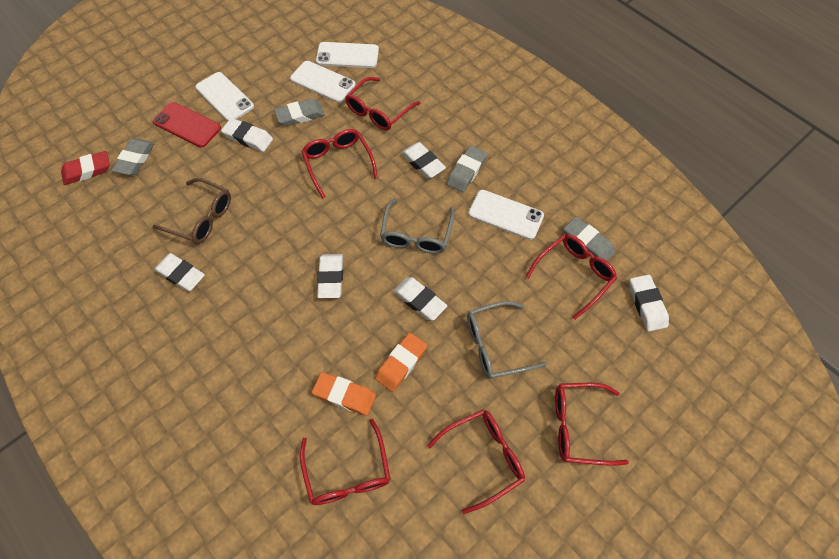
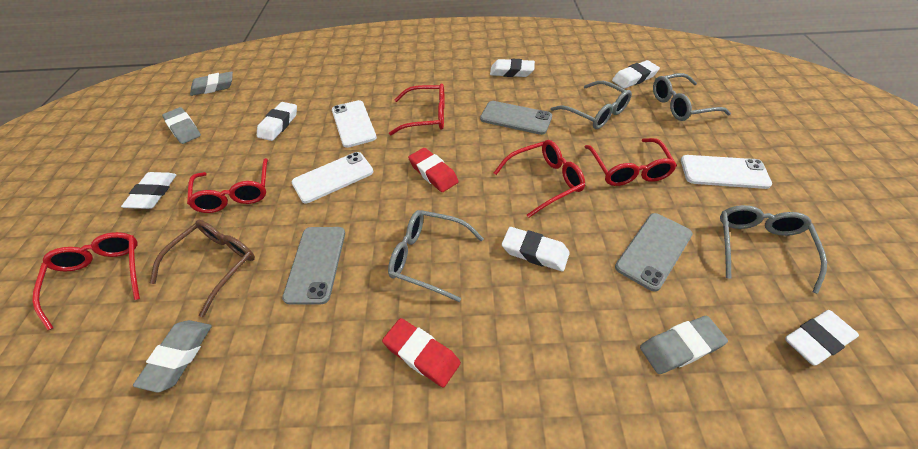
grey glasses: 2 -> 4
grey phone: 0 -> 3
orange eraser: 2 -> 0
red eraser: 1 -> 2
red glasses: 6 -> 5
red phone: 1 -> 0
white phone: 4 -> 3

